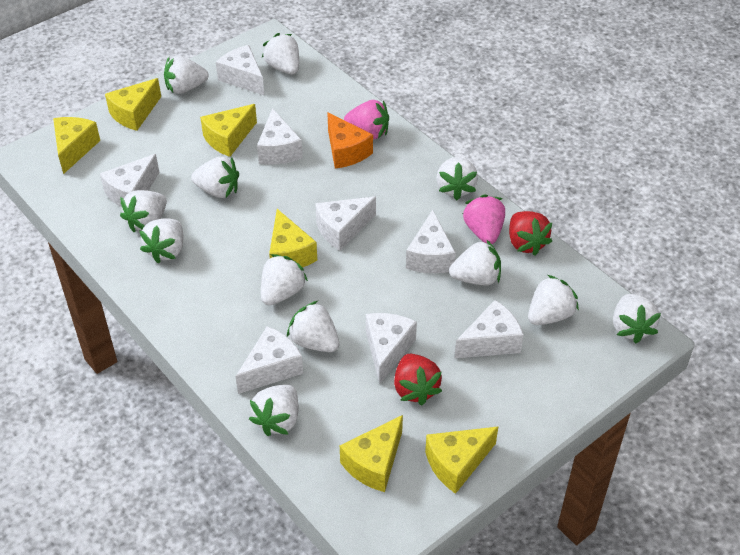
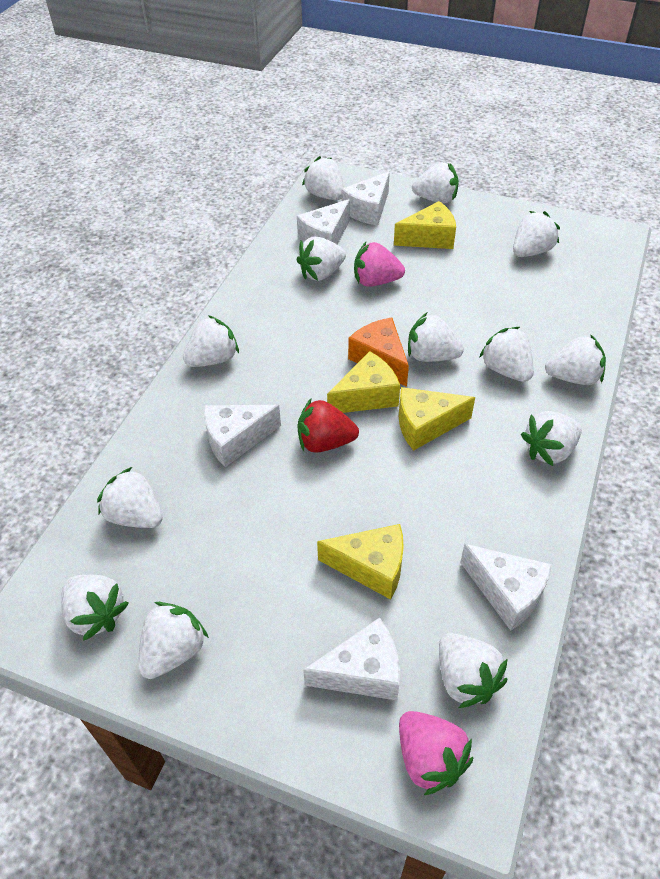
red strawberry: 2 -> 1
white cheese: 8 -> 5
white strawberry: 12 -> 13
yellow cheese: 6 -> 4

